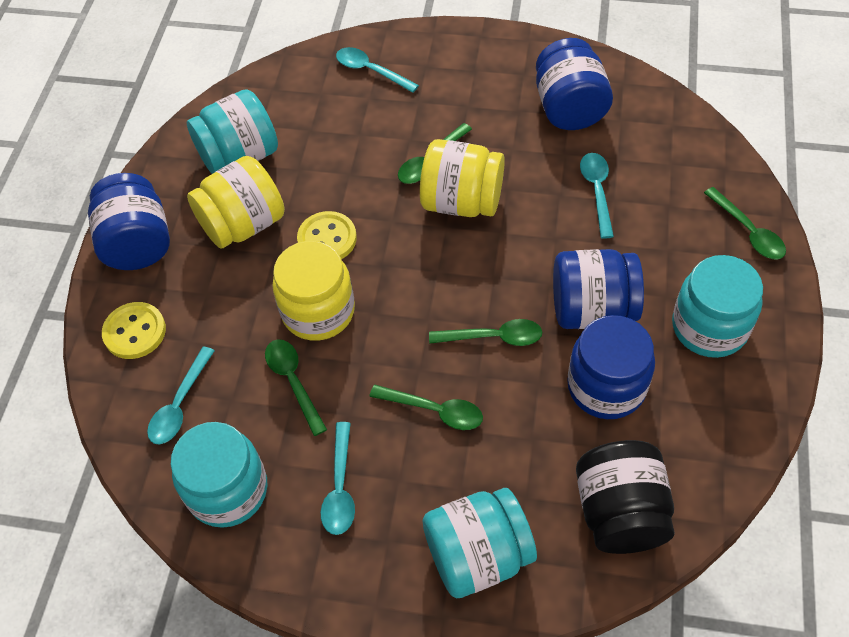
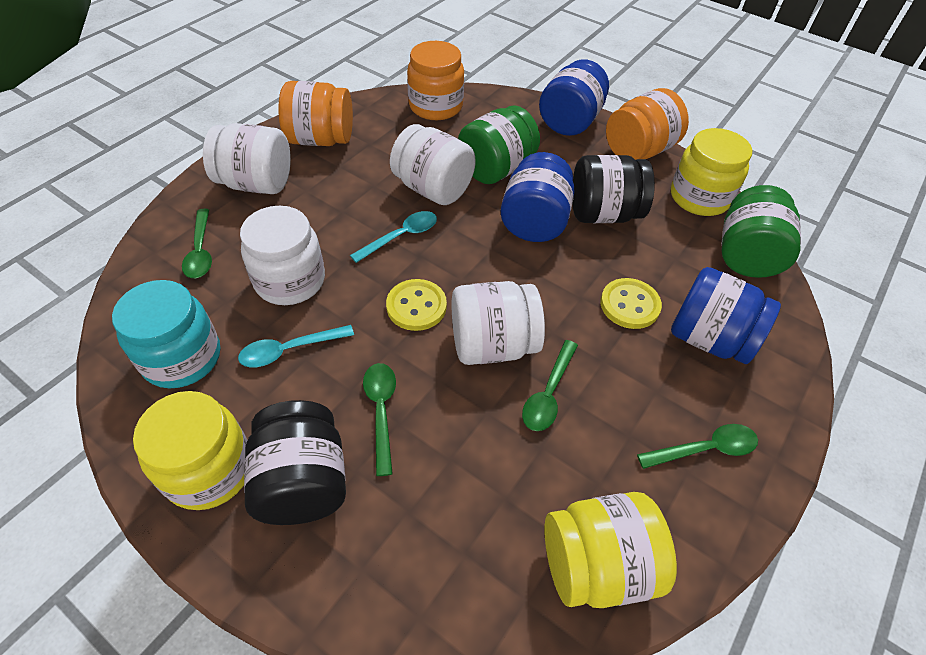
black jar: 1 -> 2
blue jar: 4 -> 3
green jar: 0 -> 2
green spoon: 5 -> 4
orange jar: 0 -> 3
turquoise jar: 4 -> 1
turquoise spoon: 4 -> 2
white jar: 0 -> 4

